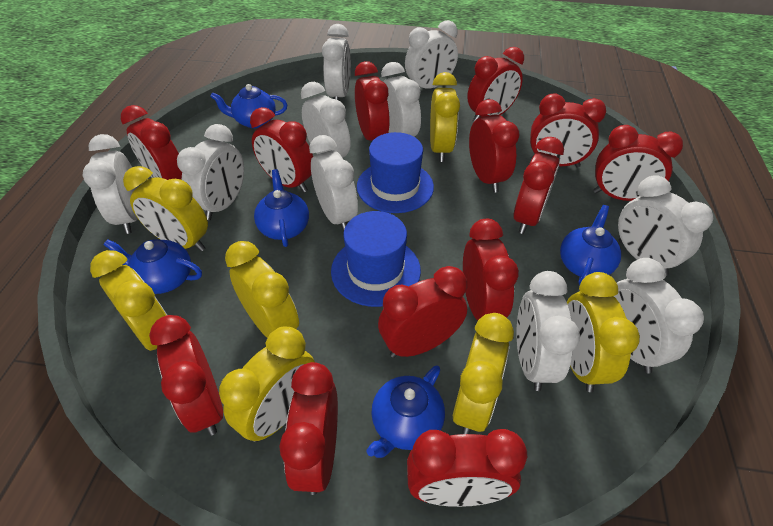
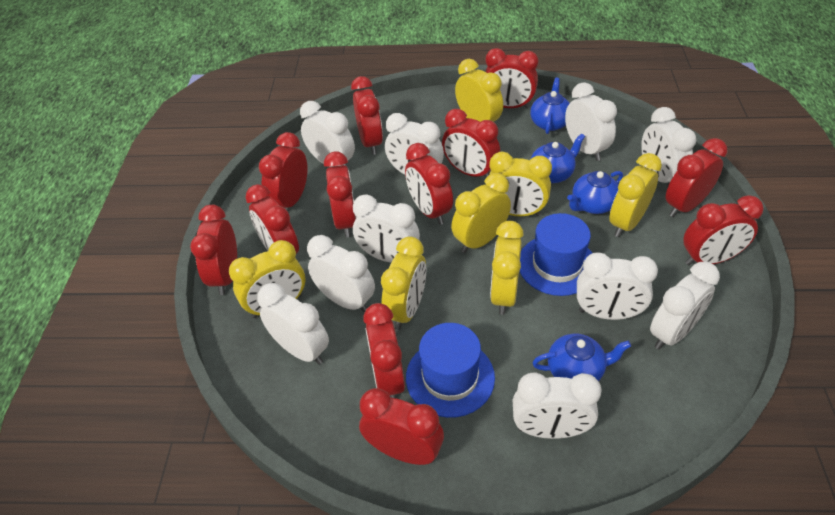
blue teapot: 5 -> 4
red clock: 13 -> 12

